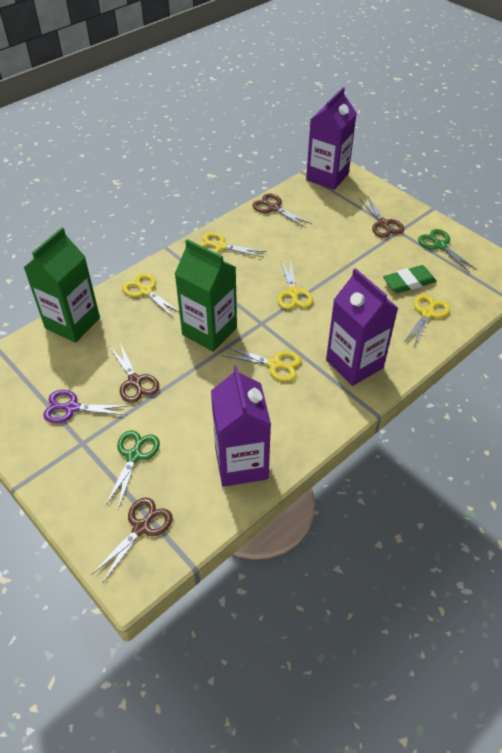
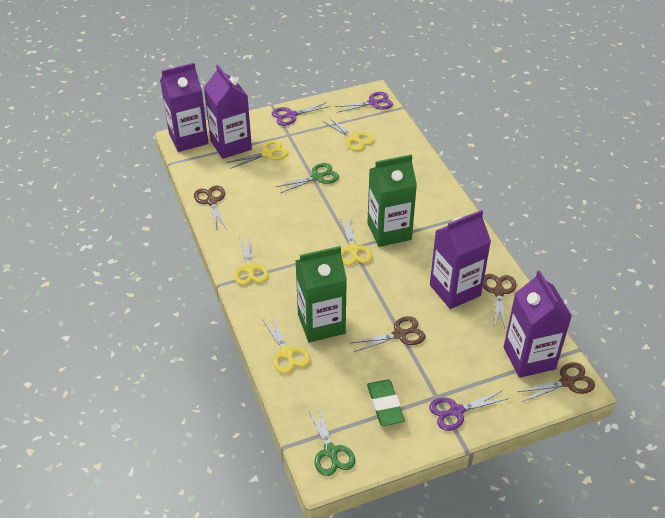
purple carton: 3 -> 4
purple scissors: 1 -> 3

